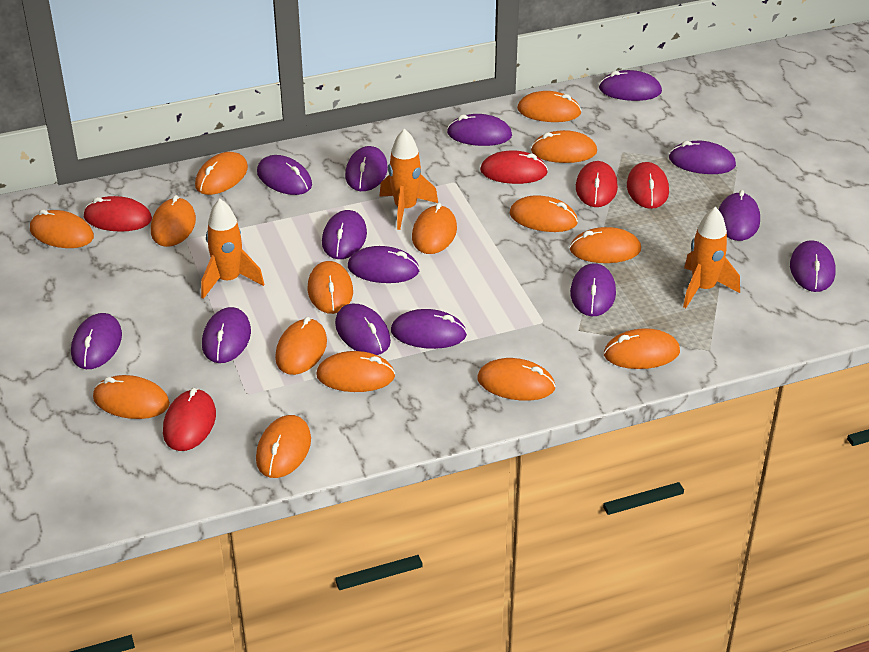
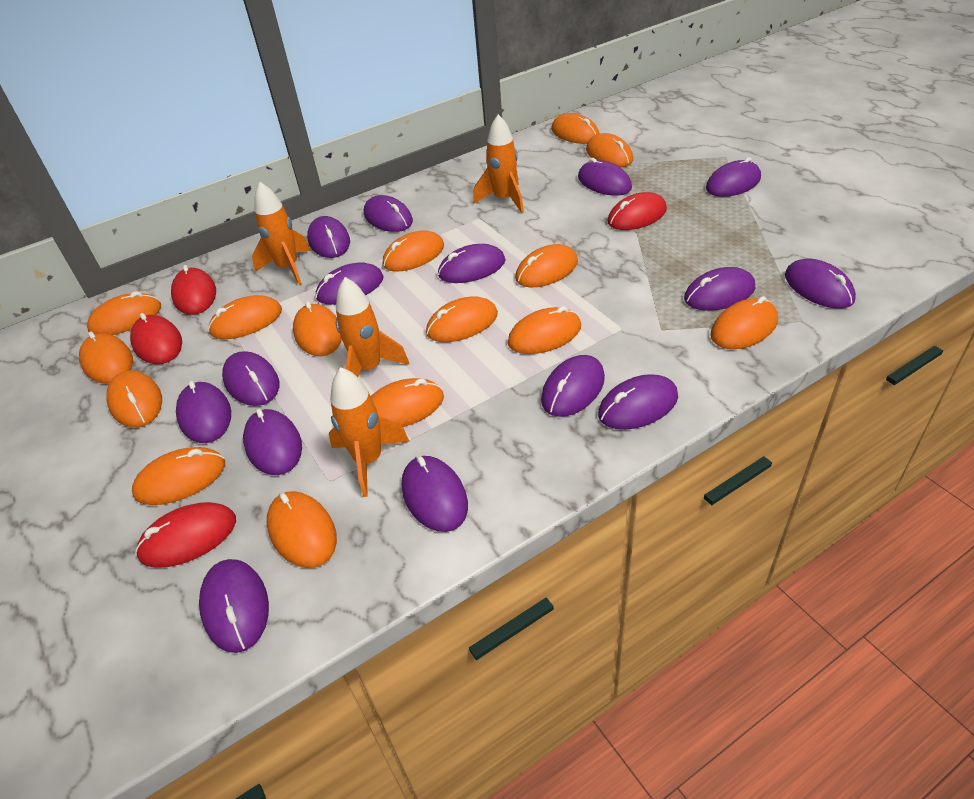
orange rocket: 3 -> 4
purple mouse: 14 -> 15
red mouse: 5 -> 4

